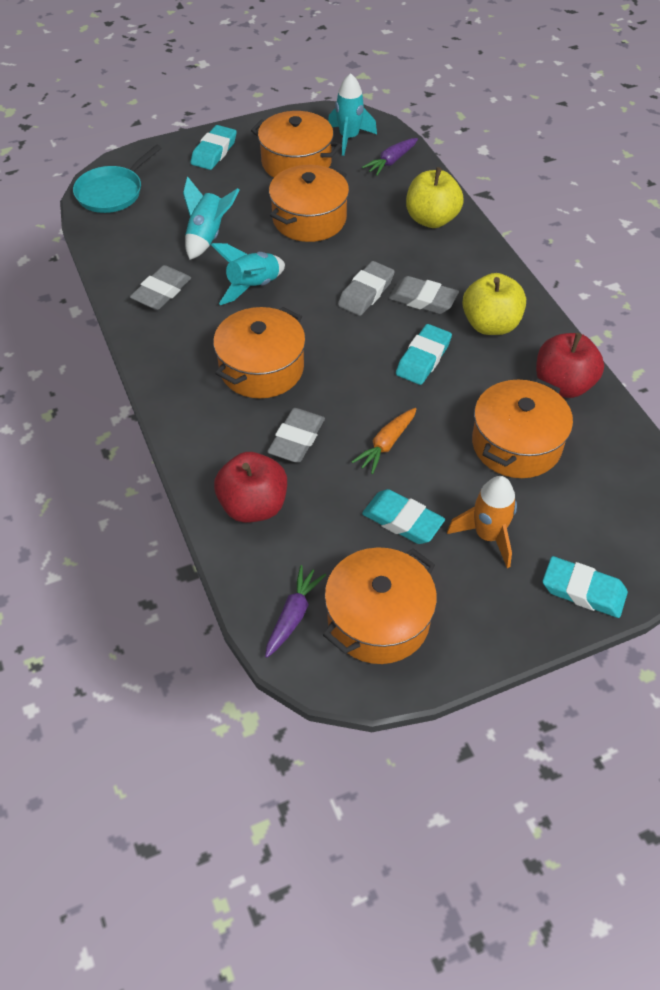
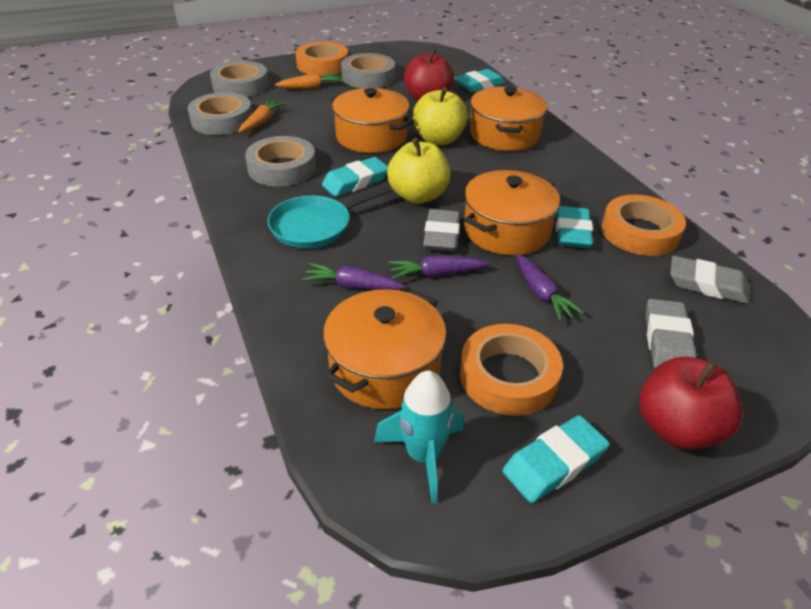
grey eraser: 4 -> 3
grey tape: 0 -> 4
orange carrot: 1 -> 2
orange pot: 5 -> 4
orange rocket: 1 -> 0
orange tape: 0 -> 3
purple carrot: 2 -> 3
turquoise rocket: 3 -> 1

